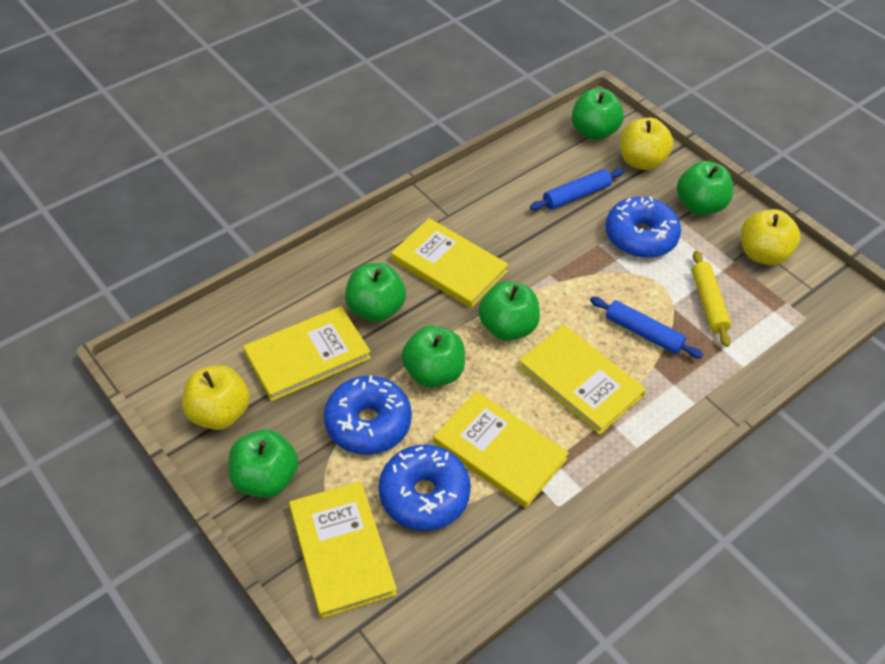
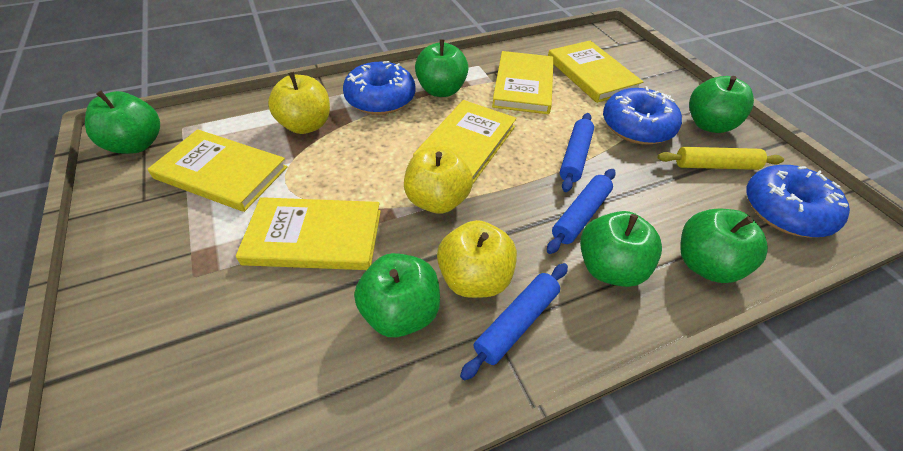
blue rolling pin: 2 -> 3

